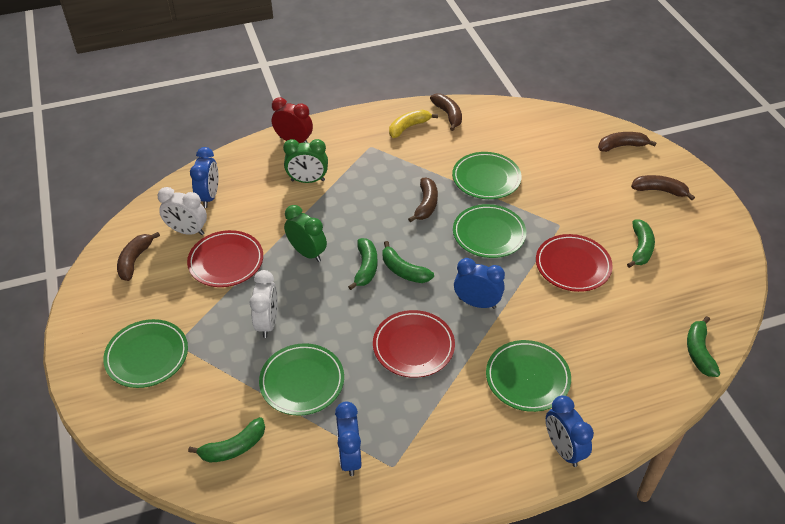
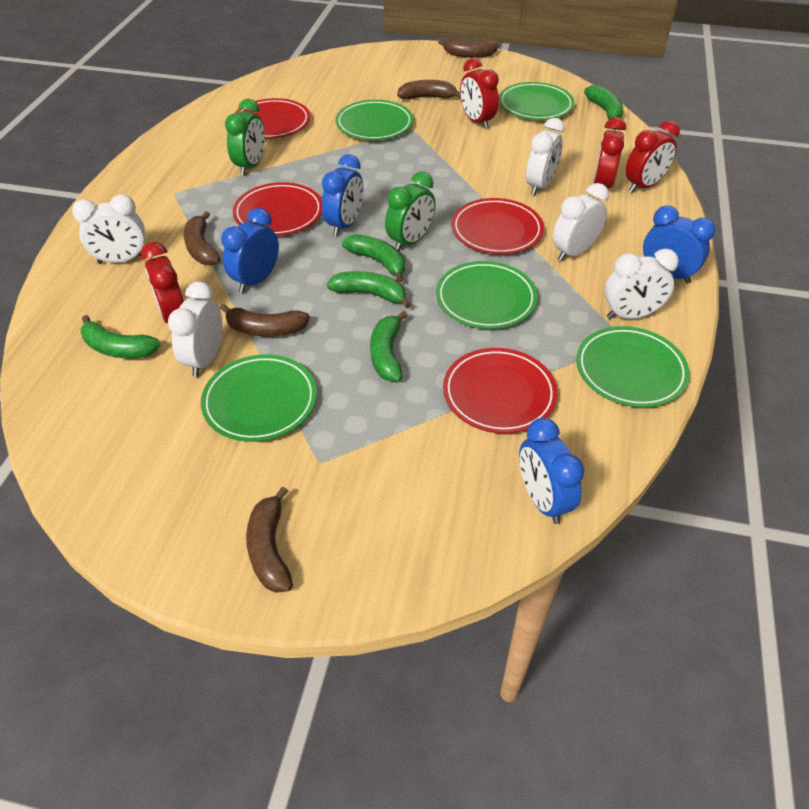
red clock: 1 -> 4
red plate: 3 -> 4
white clock: 2 -> 5
yellow banana: 1 -> 0

